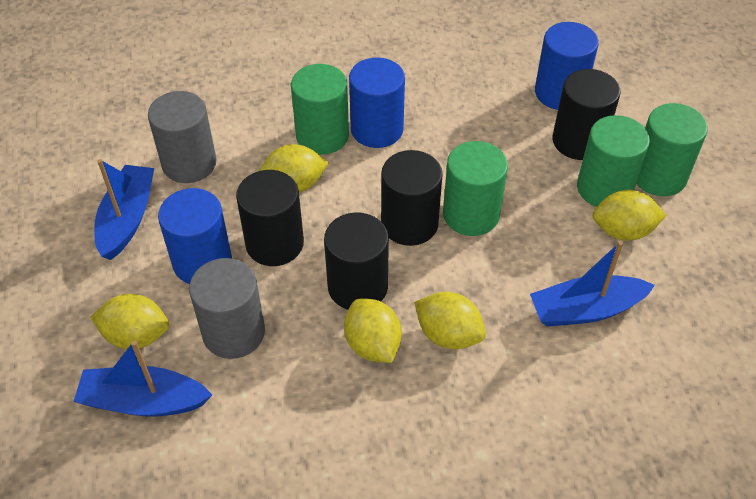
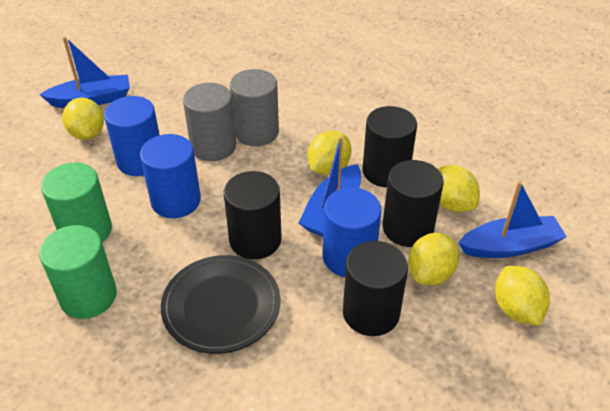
black plate: 0 -> 1
green cylinder: 4 -> 2

